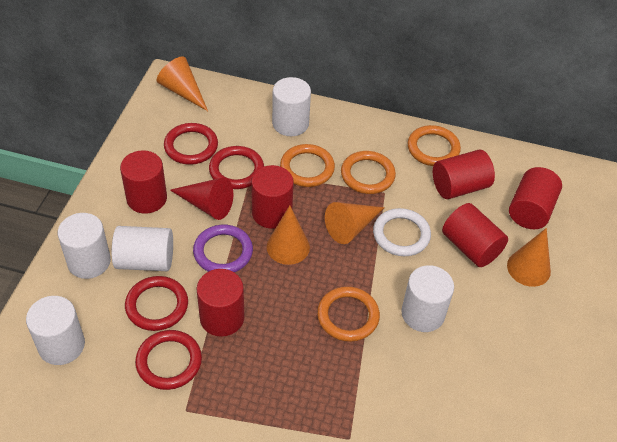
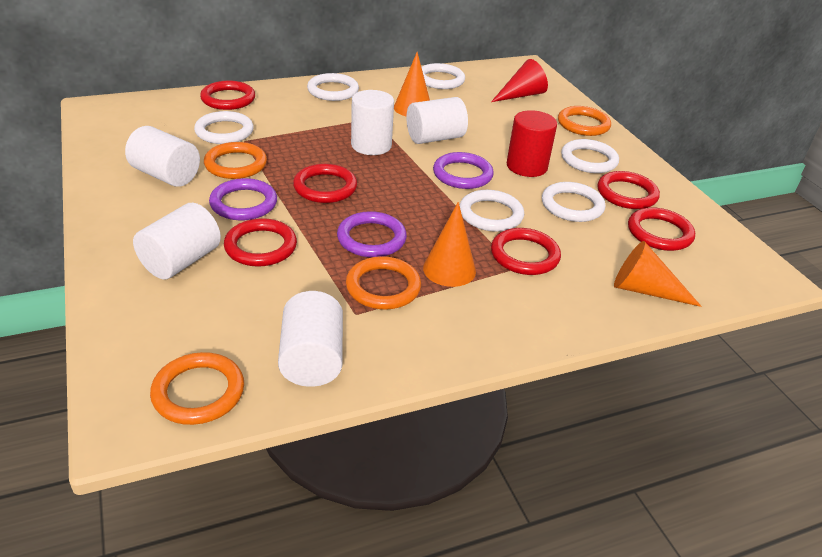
orange cone: 4 -> 3
purple ring: 1 -> 3
red cylinder: 6 -> 1
red ring: 4 -> 6
white ring: 1 -> 6

